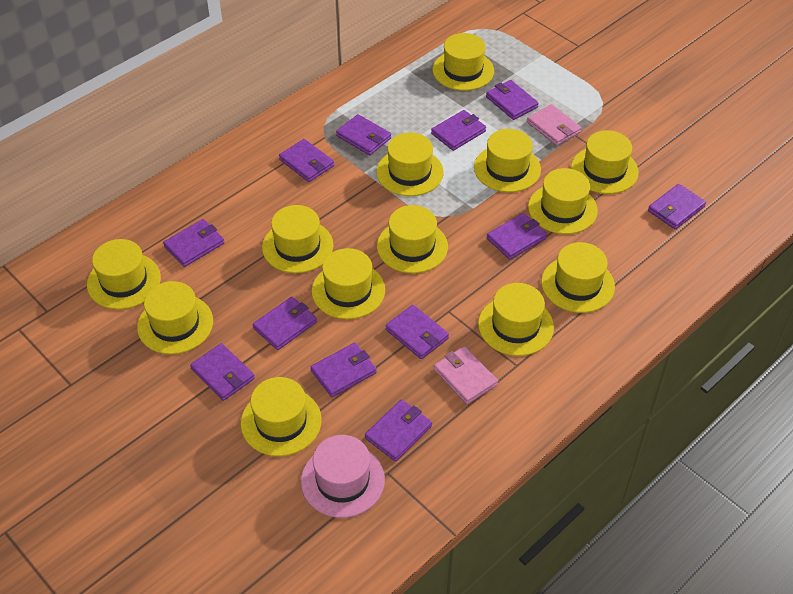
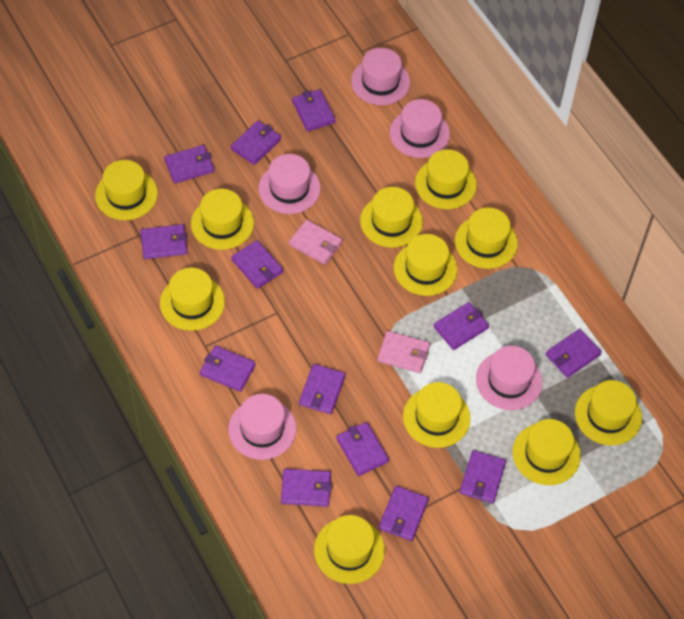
pink hat: 1 -> 5
purple wallet: 12 -> 13
yellow hat: 13 -> 11

